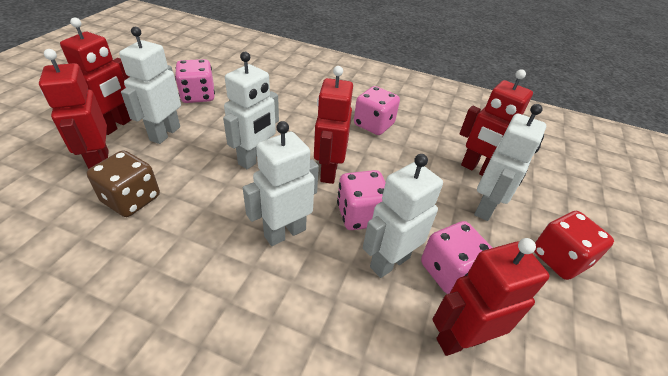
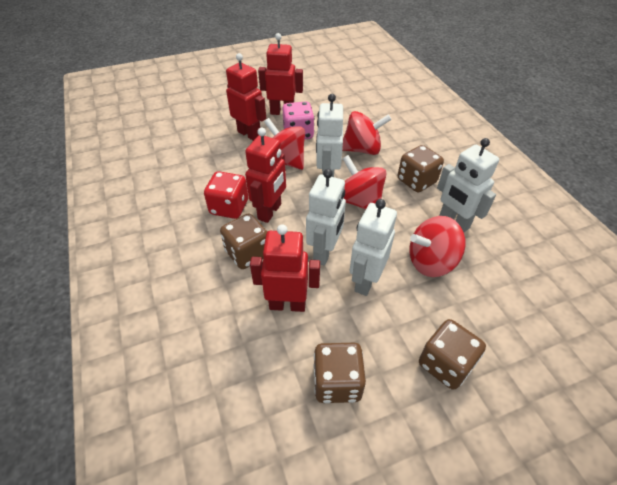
brown dice: 1 -> 4
pink dice: 4 -> 1
red robot: 5 -> 4
red spinning top: 0 -> 4
white robot: 5 -> 4

